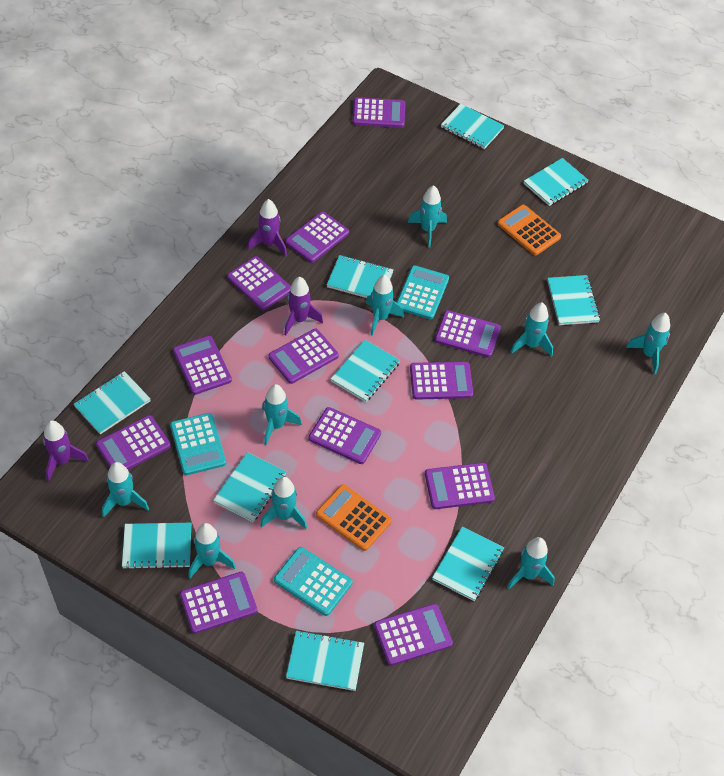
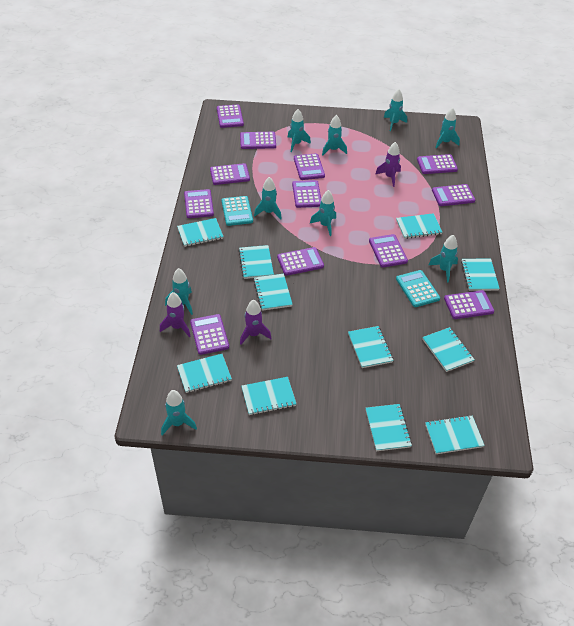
orange calculator: 2 -> 0
turquoise calculator: 3 -> 2
turquoise notebook: 10 -> 11

